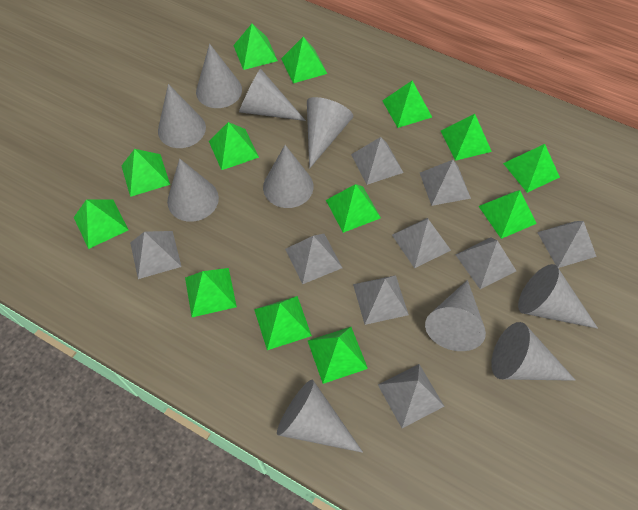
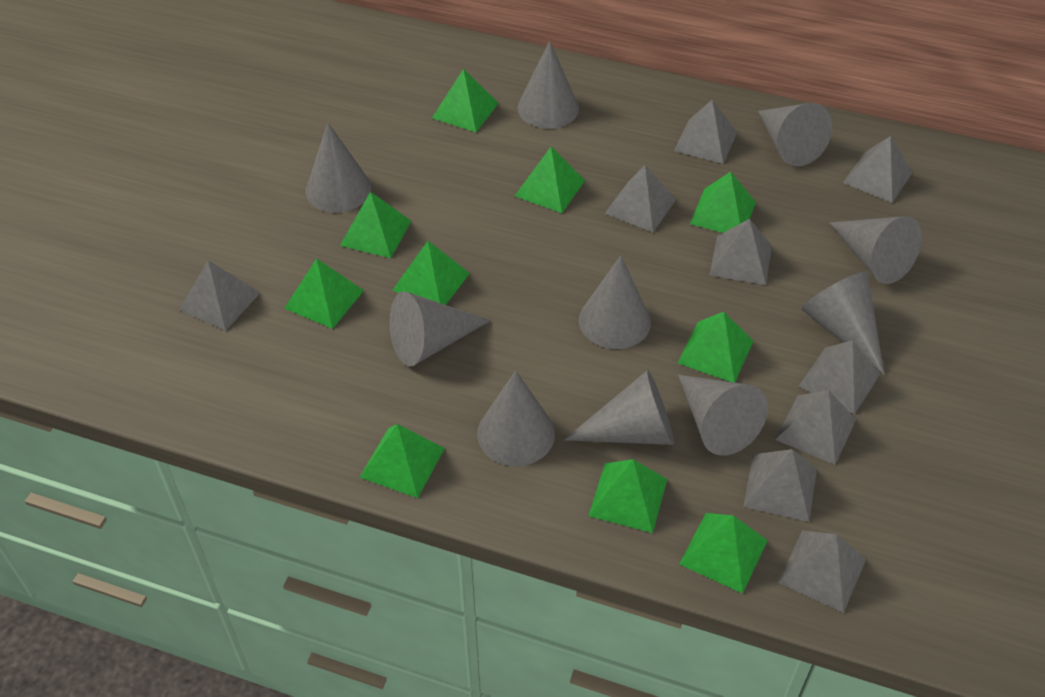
green pyramid: 13 -> 10

